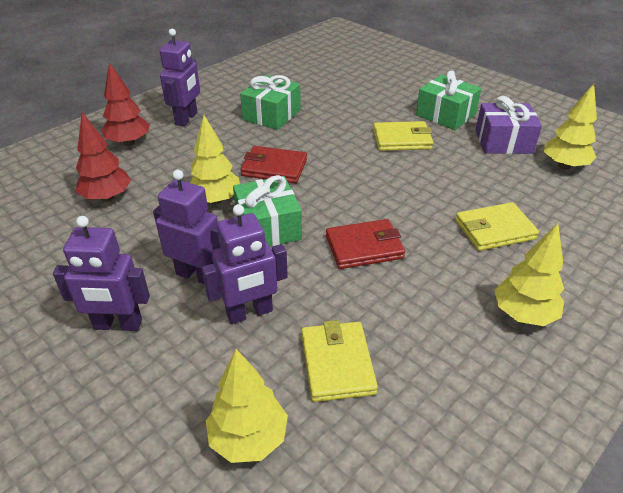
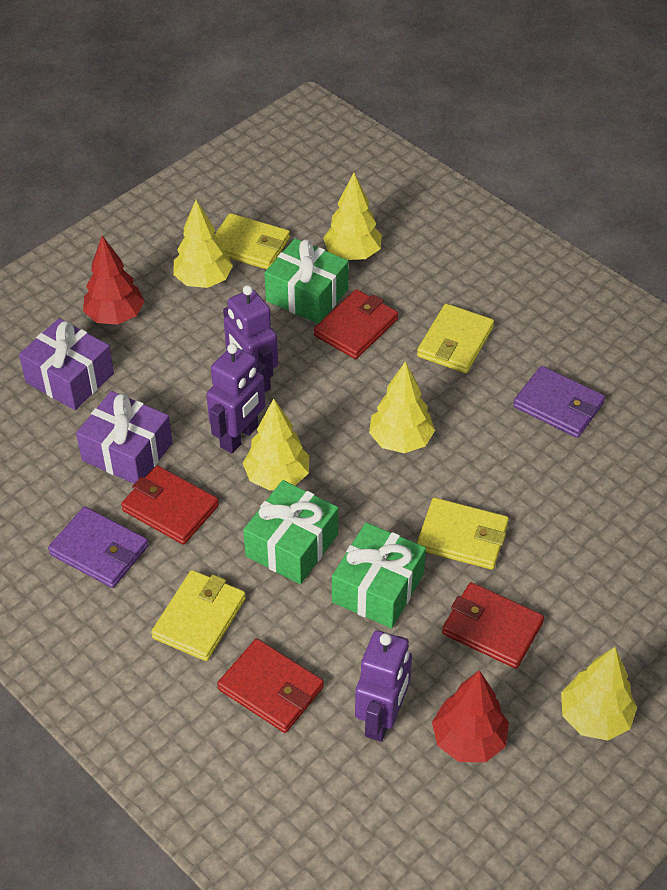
purple gift: 1 -> 2
purple robot: 4 -> 3
purple wallet: 0 -> 2
red wallet: 2 -> 4
yellow tree: 4 -> 5
yellow wallet: 3 -> 4

